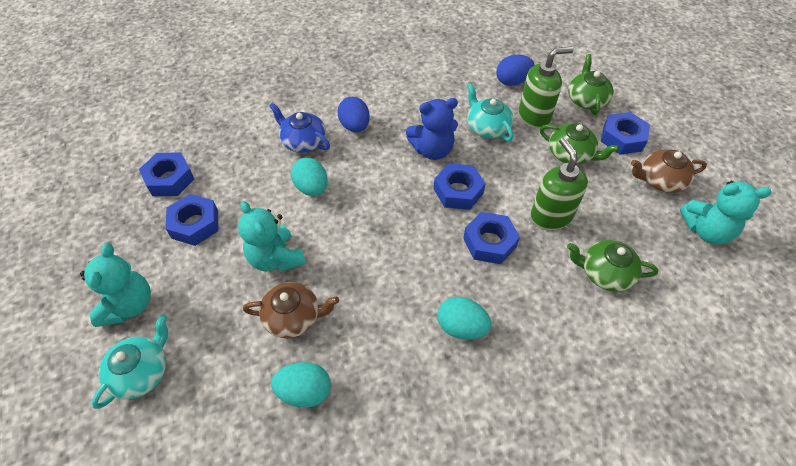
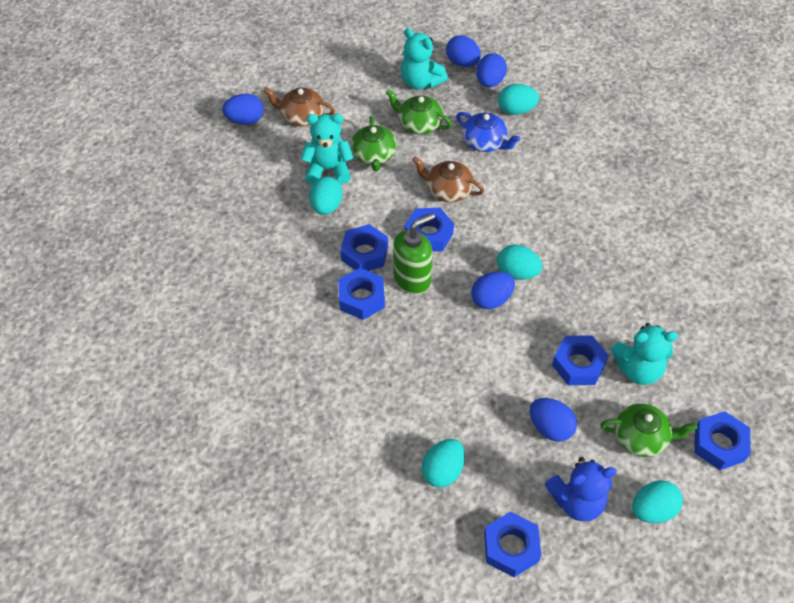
blue egg: 2 -> 5
blue nut: 5 -> 6
green soap dispenser: 2 -> 1
turquoise egg: 3 -> 5
turquoise teapot: 2 -> 0

